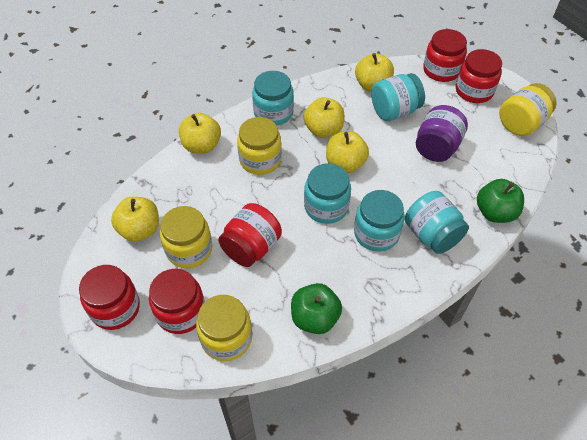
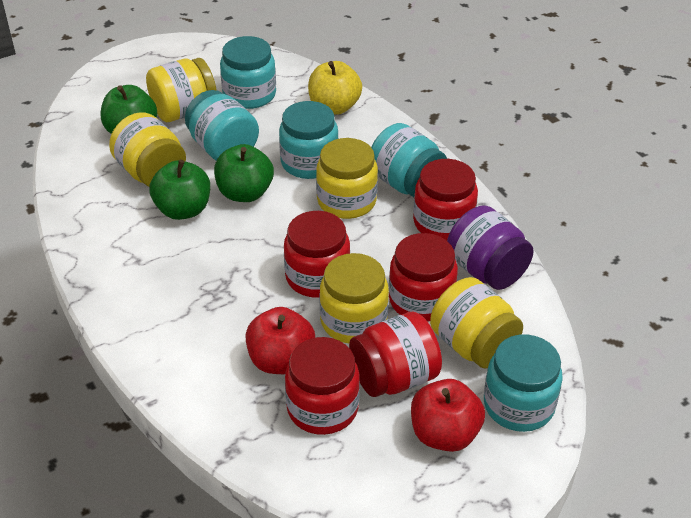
green apple: 2 -> 3
red apple: 0 -> 2
yellow apple: 5 -> 1
yellow jar: 4 -> 5

